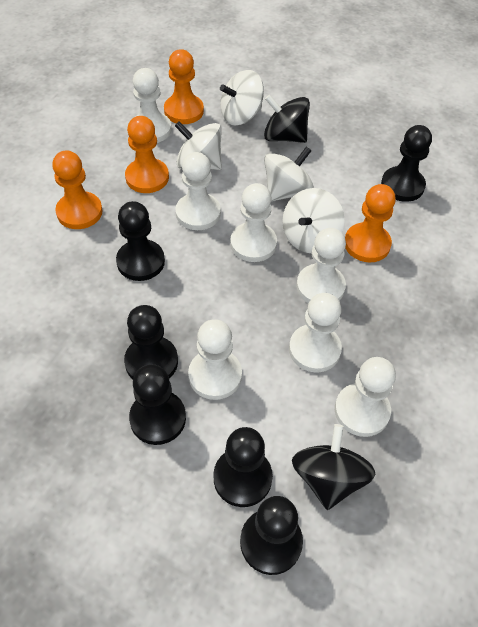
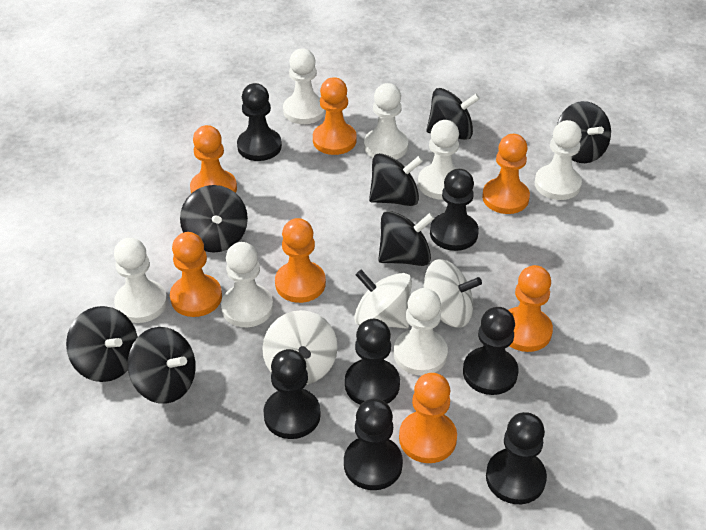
black pawn: 6 -> 7
black spinning top: 2 -> 7
orange pawn: 4 -> 7
white spinning top: 4 -> 3

